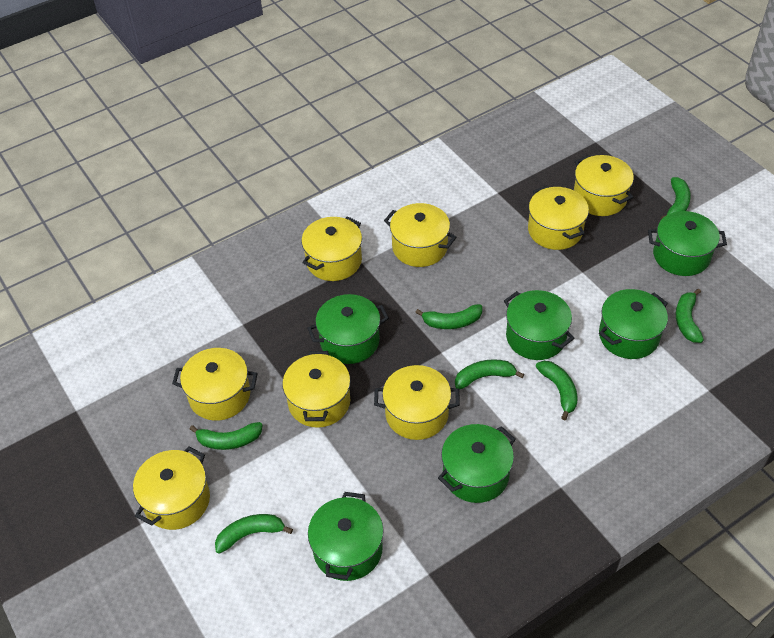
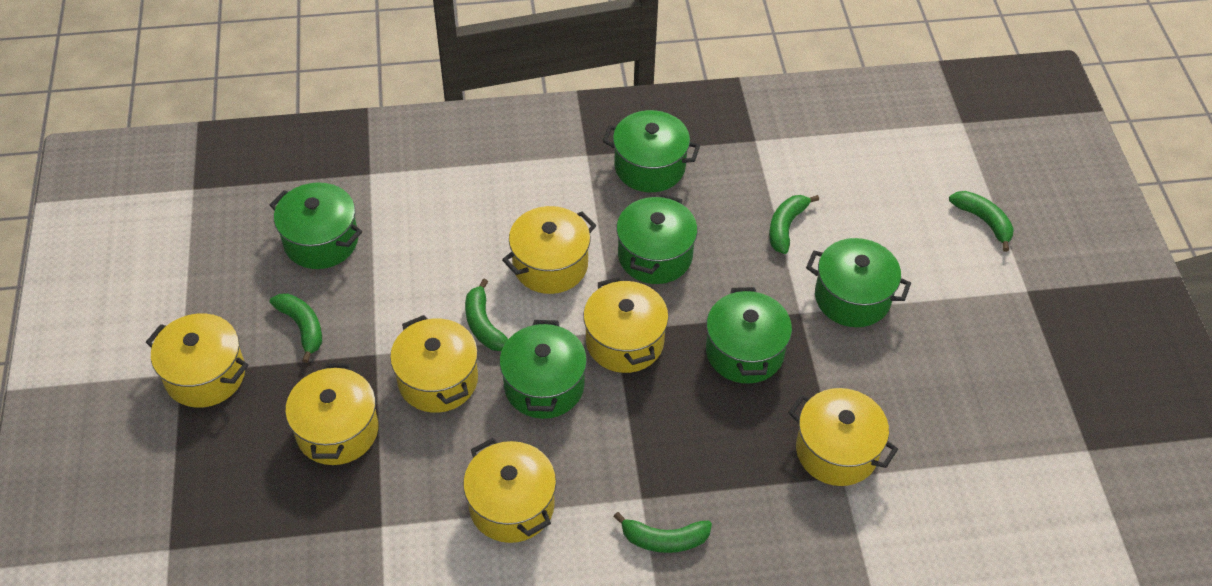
green banana: 7 -> 5
yellow pot: 8 -> 7

